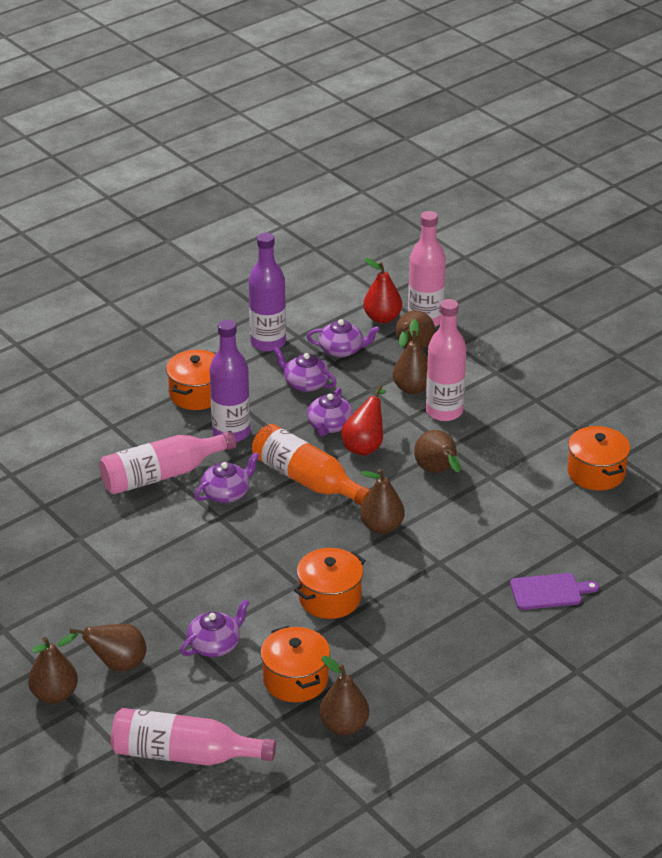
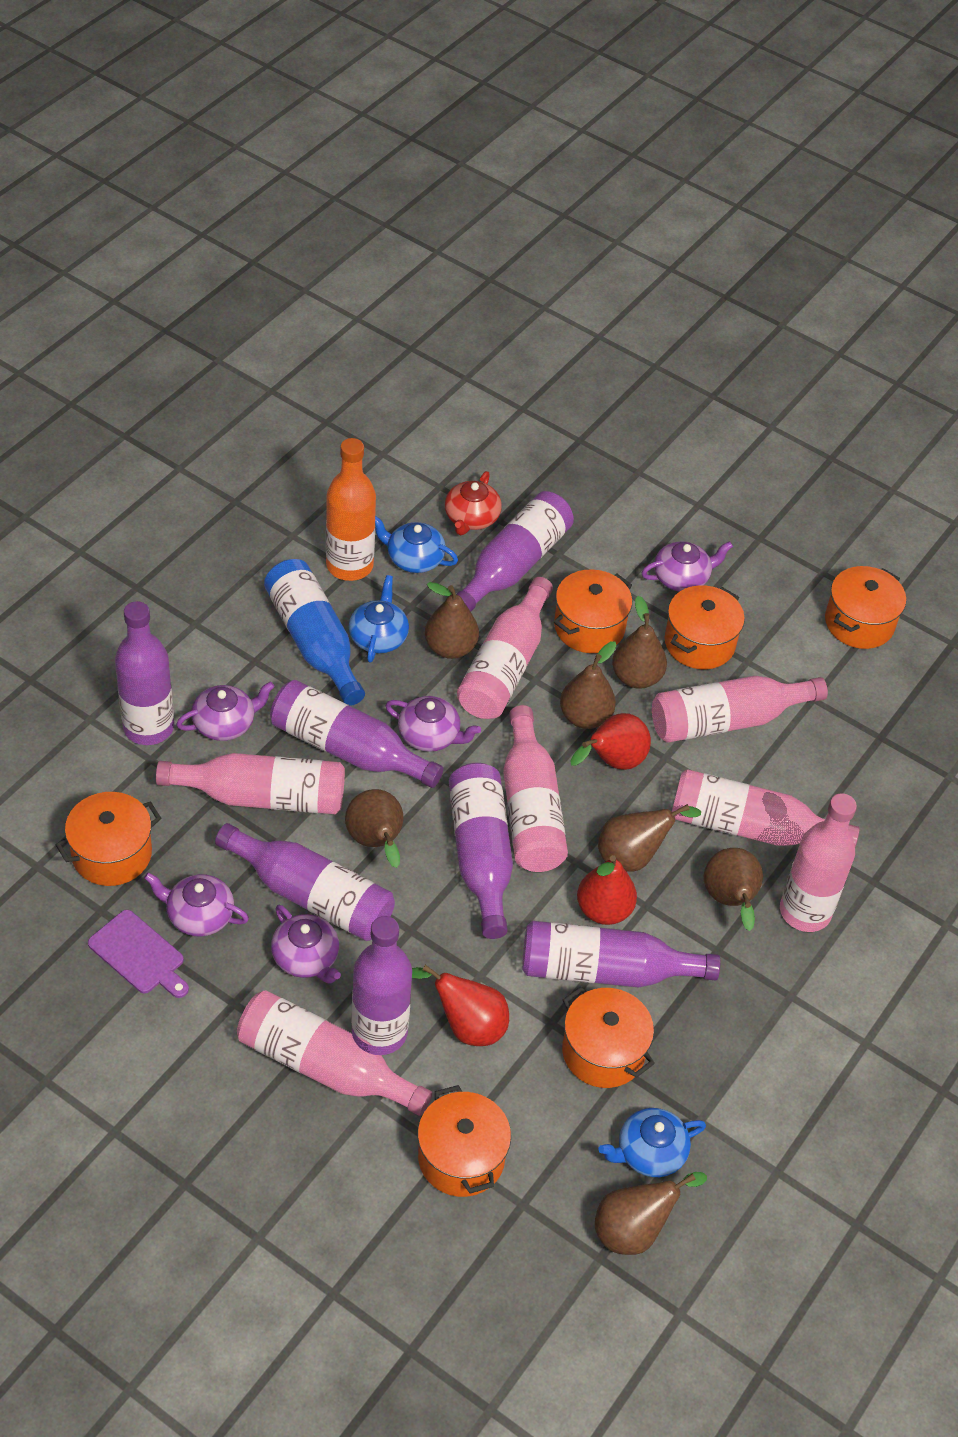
blue bottle: 0 -> 1
blue teapot: 0 -> 3
orange pot: 4 -> 6
pink bottle: 4 -> 7
purple bottle: 2 -> 7
red pear: 2 -> 3
red teapot: 0 -> 1

